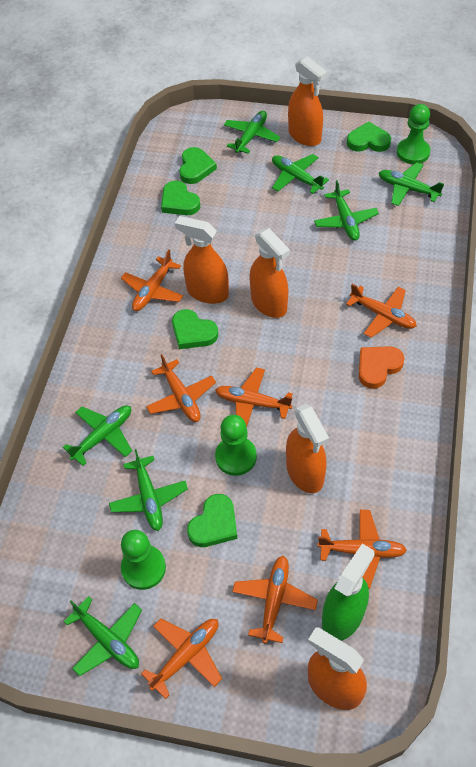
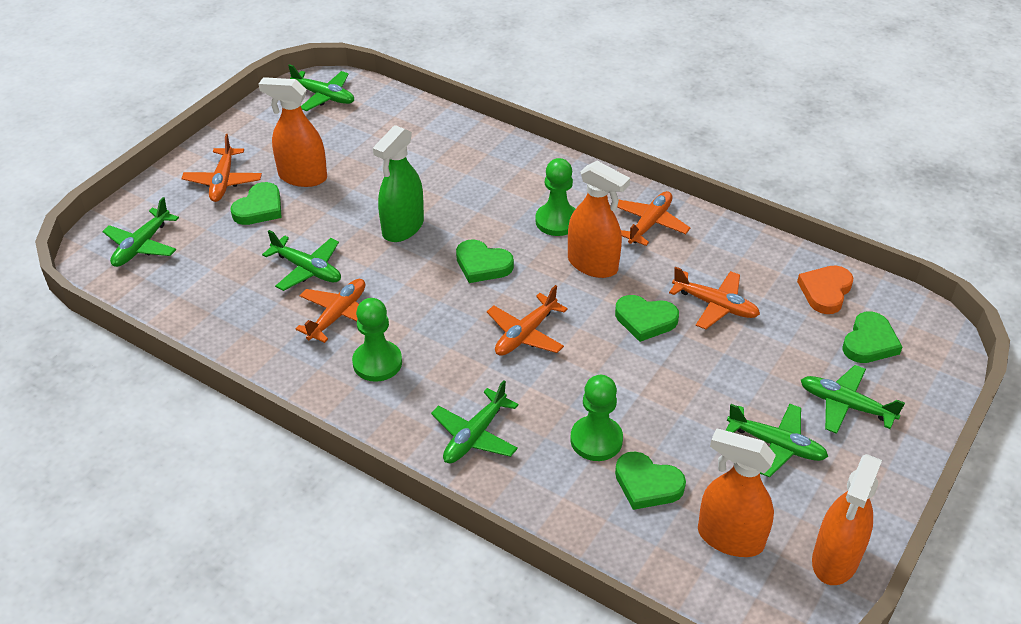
green plane: 7 -> 6
orange plane: 7 -> 5
orange spray bottle: 5 -> 4

